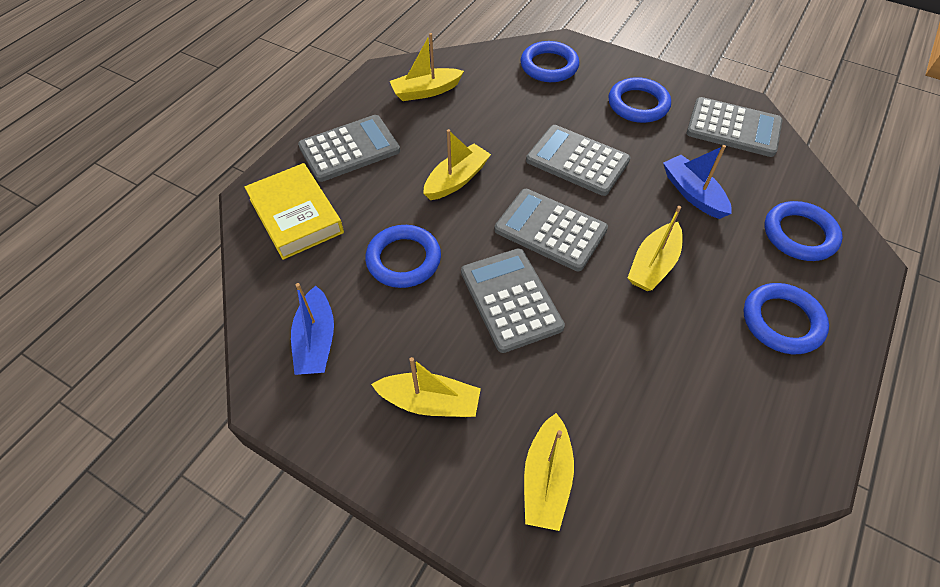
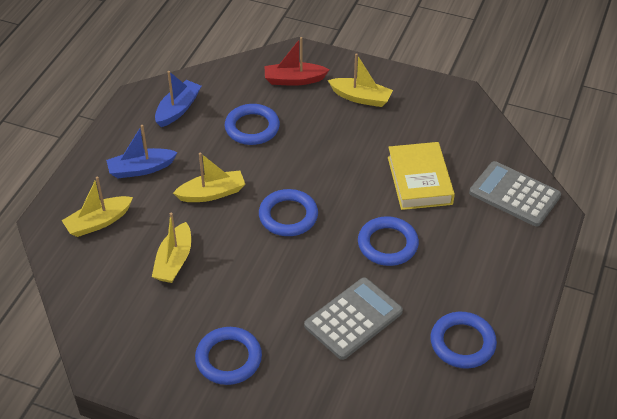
grey calculator: 5 -> 2
red boat: 0 -> 1
yellow boat: 5 -> 4

